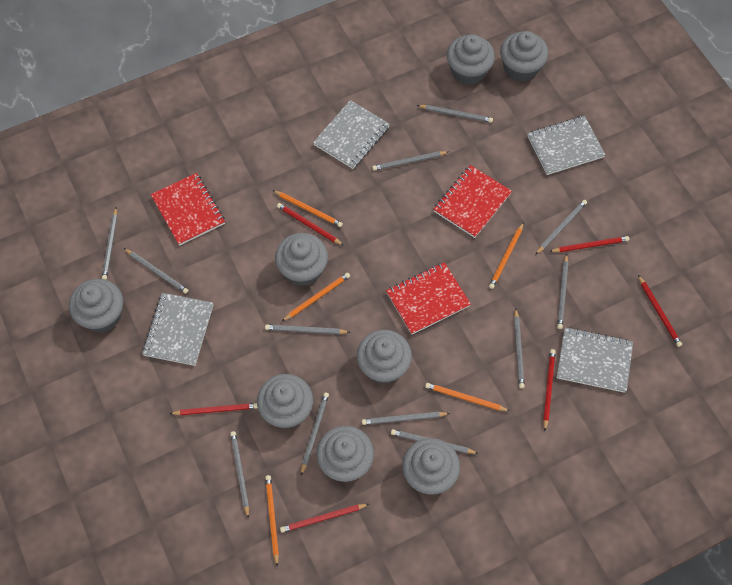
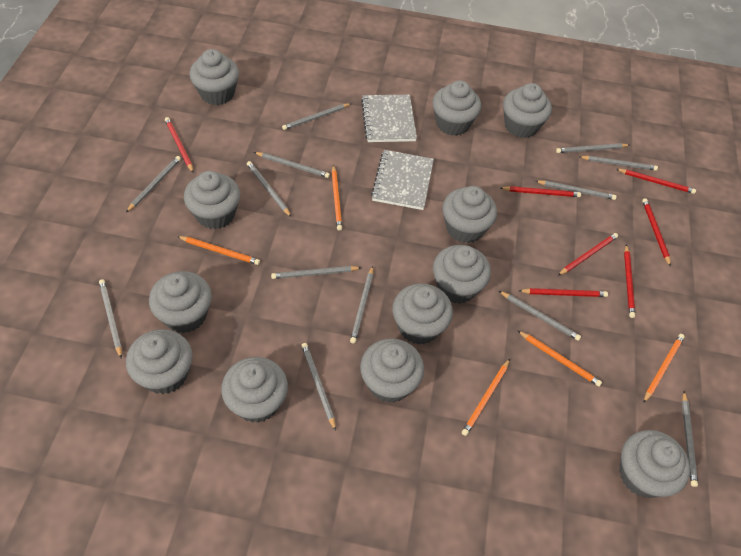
grey cupcake: 8 -> 12
grey notebook: 4 -> 2
grey pencil: 12 -> 13
red notebook: 3 -> 0
red pencil: 6 -> 7

